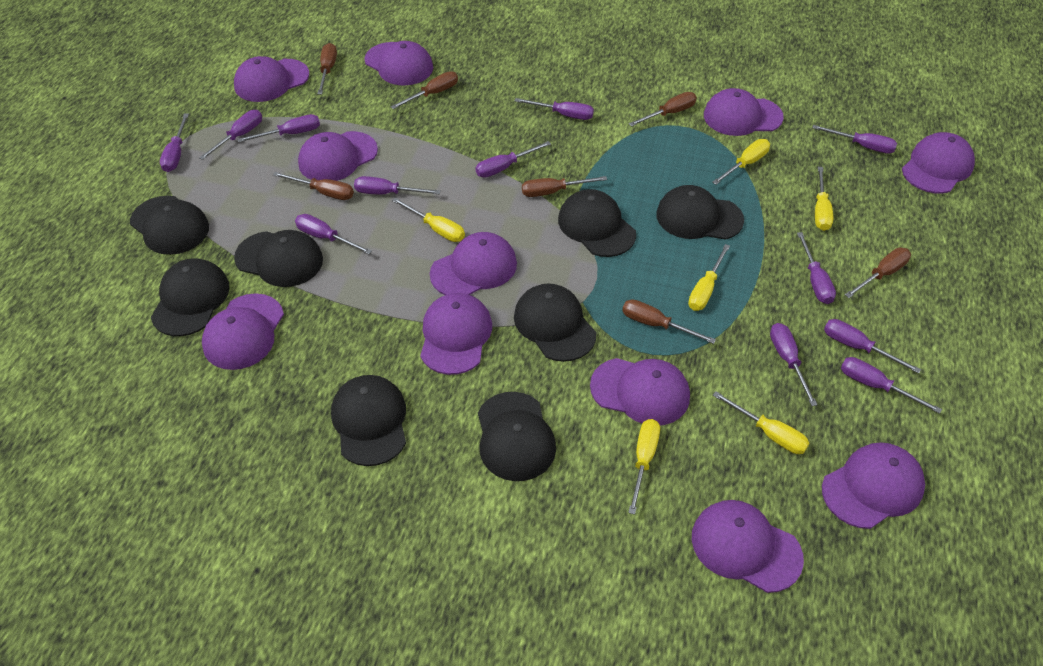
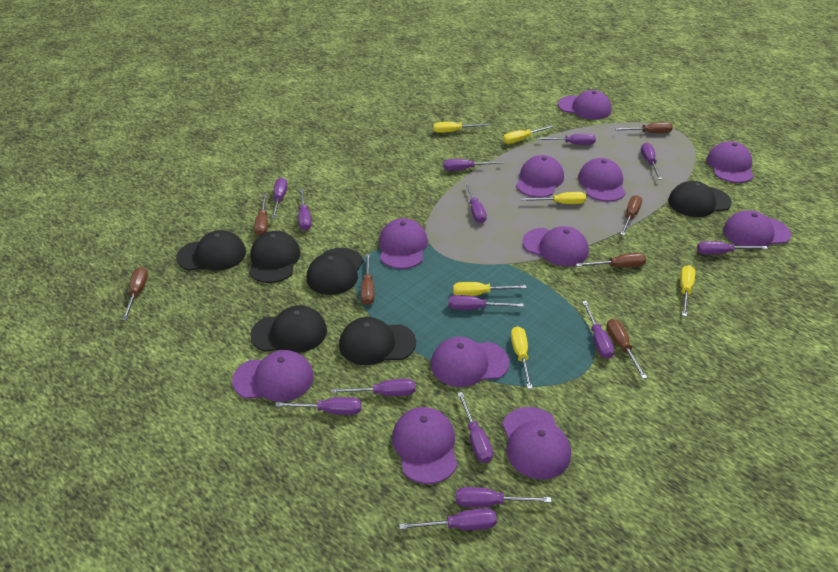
black cap: 8 -> 6
purple screwdriver: 12 -> 14

